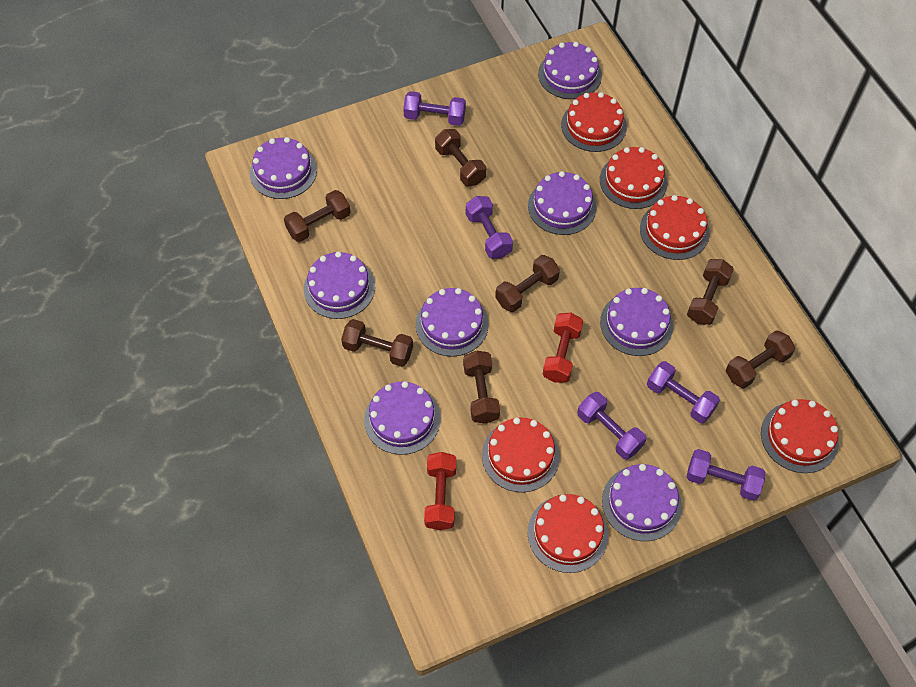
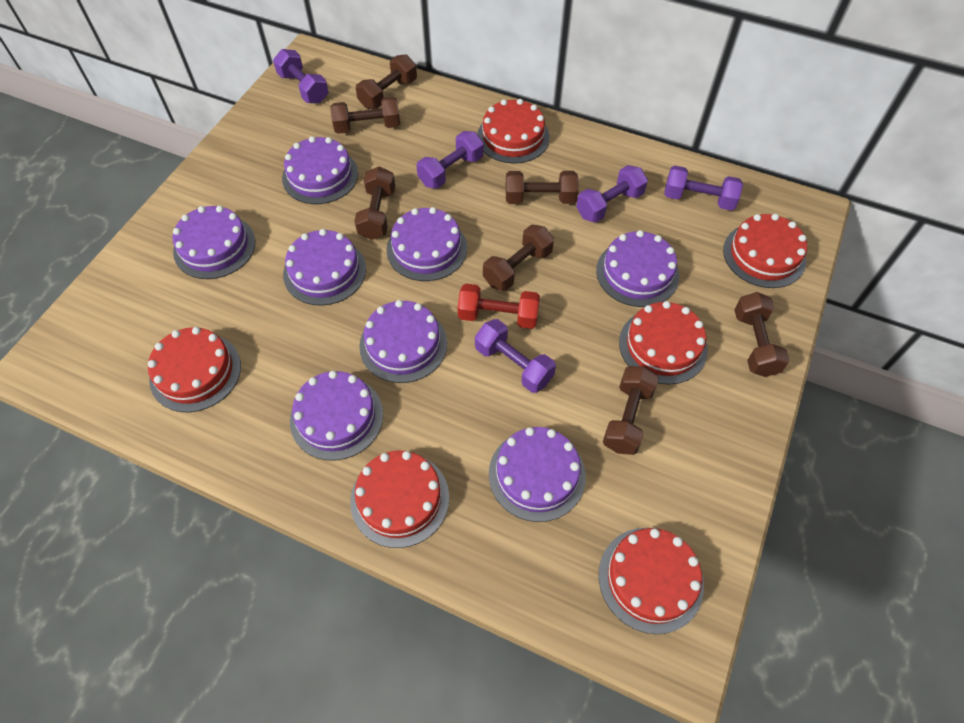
red dumbbell: 2 -> 1

